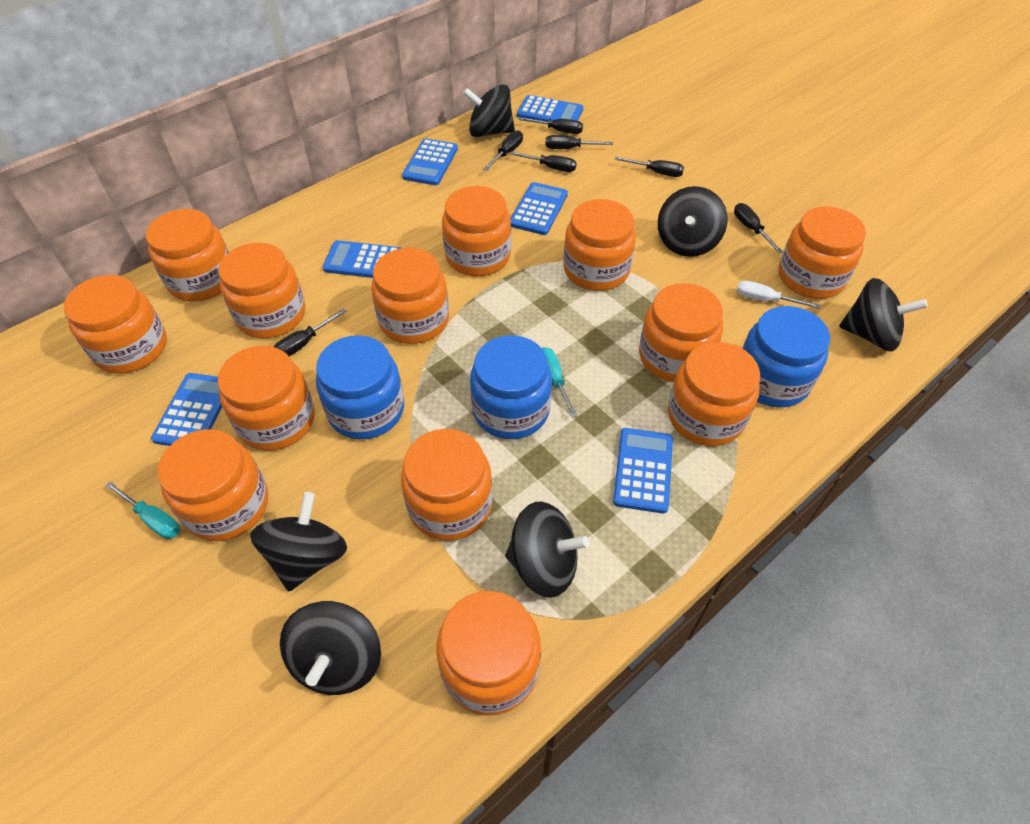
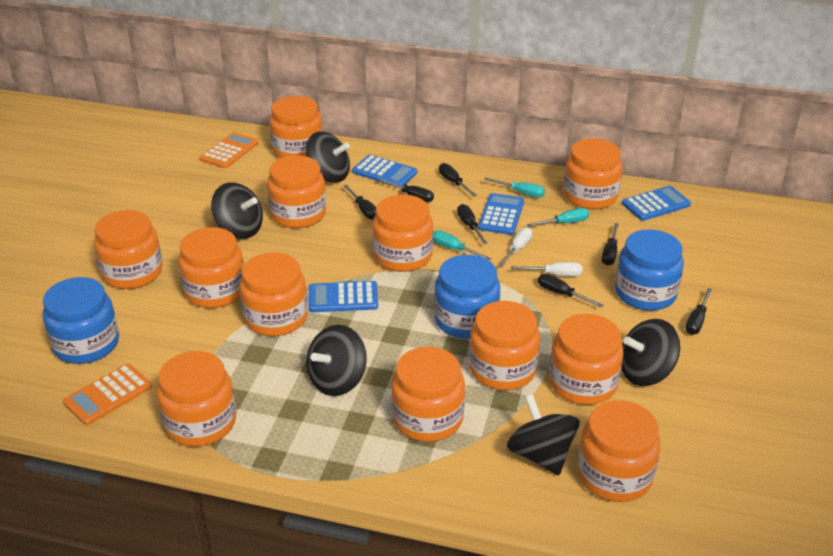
black spinning top: 6 -> 5
blue calculator: 6 -> 4
orange calculator: 0 -> 2
orange jar: 13 -> 12
turquoise screwdriver: 2 -> 3
white screwdriver: 1 -> 2

